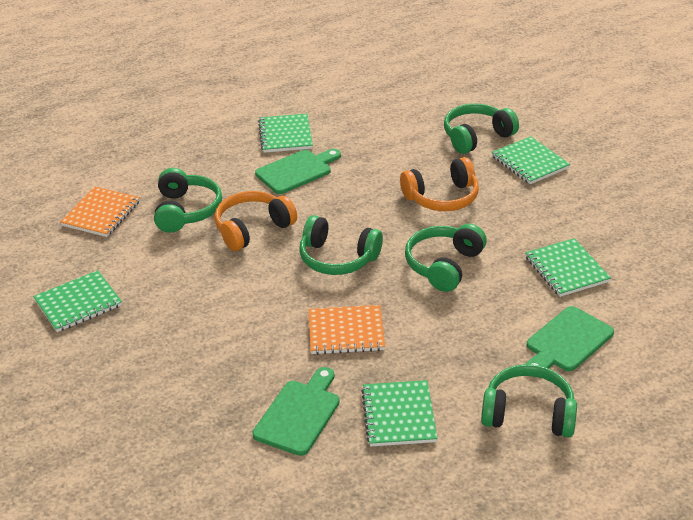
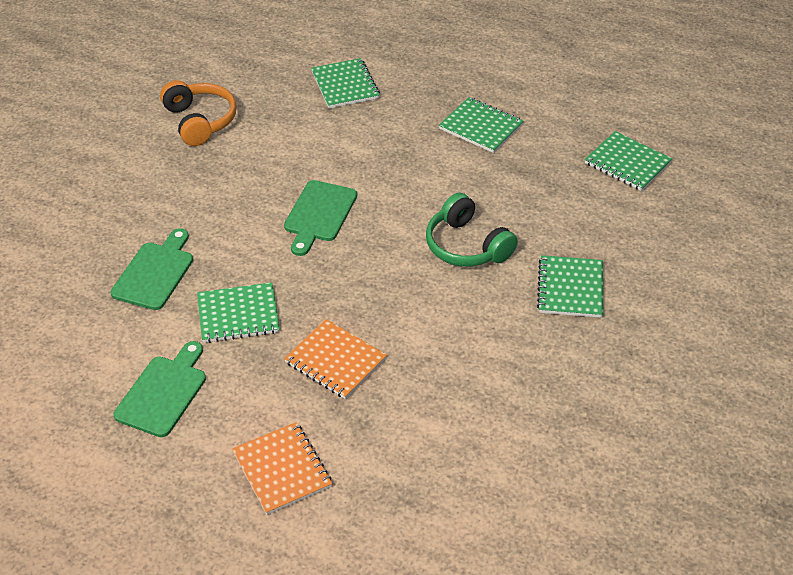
green headphones: 5 -> 1
orange headphones: 2 -> 1

